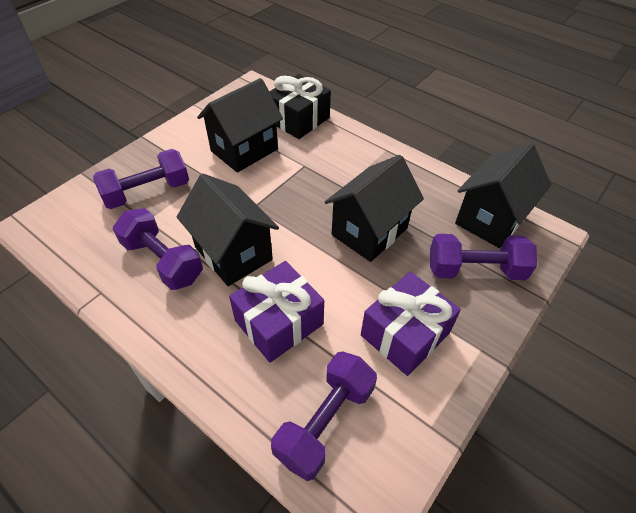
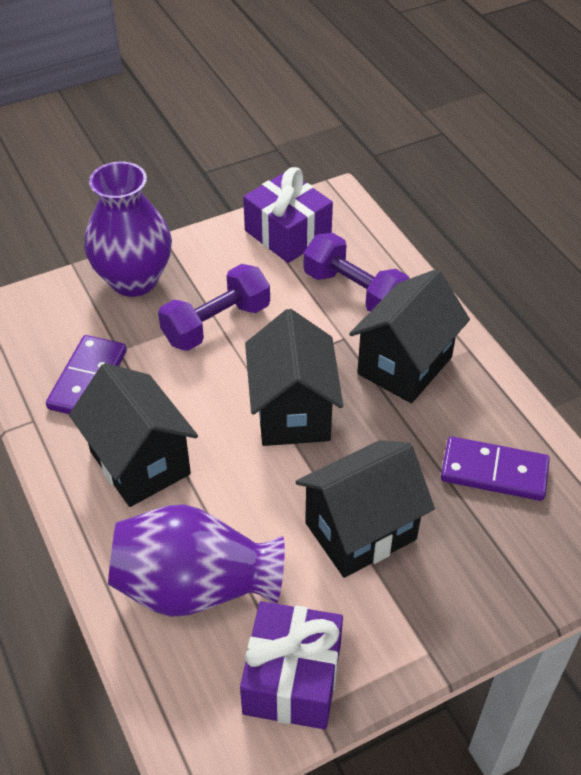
black gift: 1 -> 0
purple domino: 0 -> 2
purple dumbbell: 4 -> 2
purple vase: 0 -> 2

